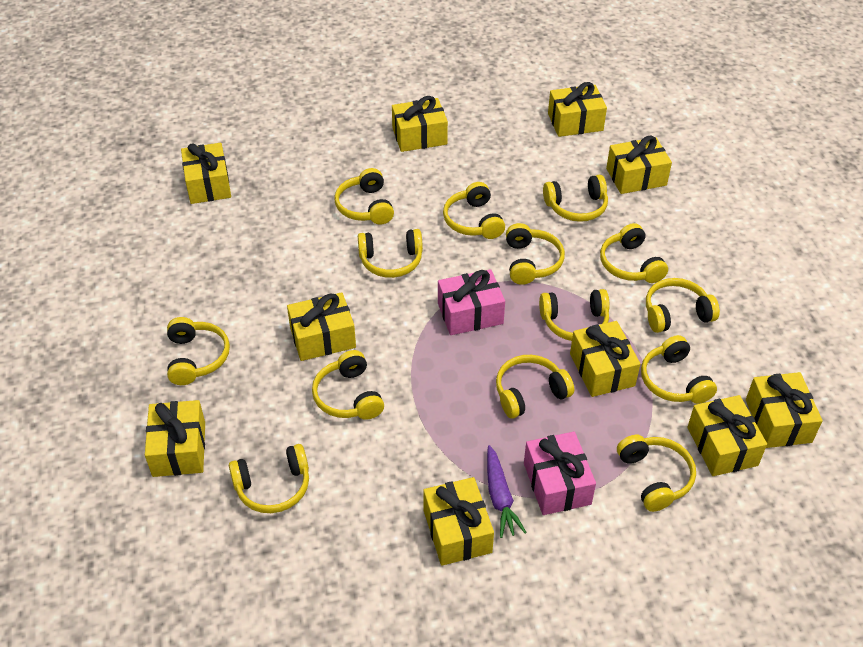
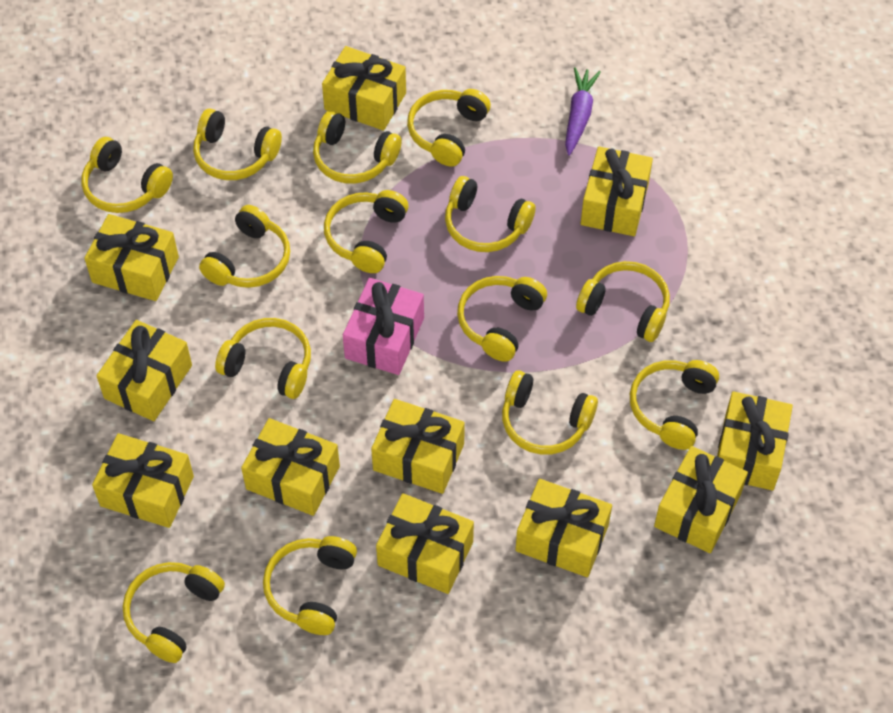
pink gift: 2 -> 1
yellow gift: 10 -> 11

